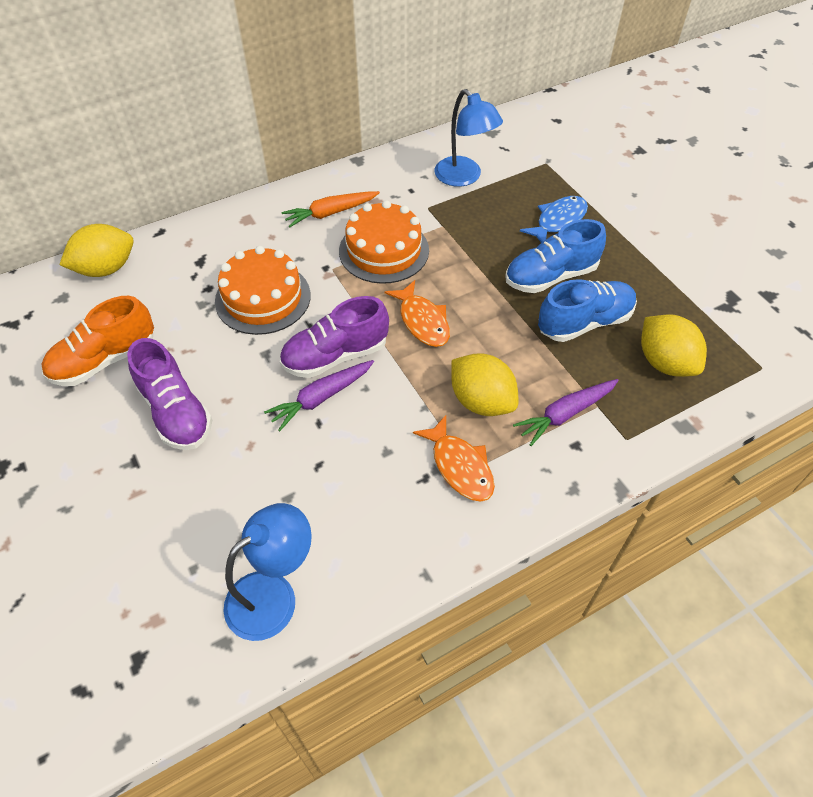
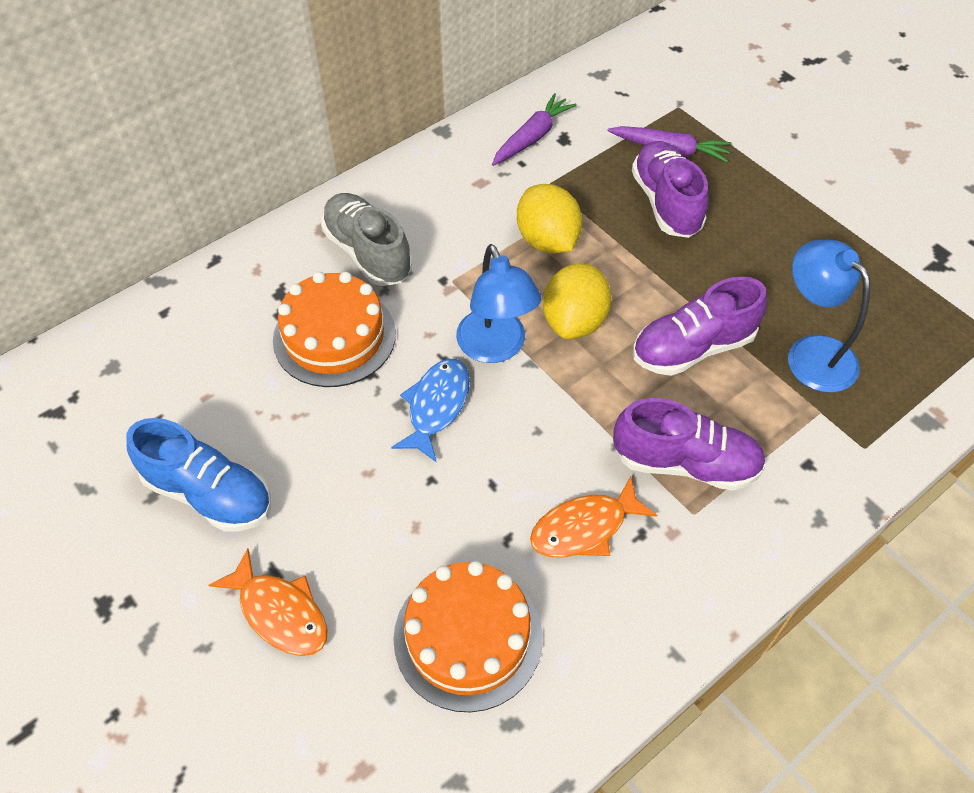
blue shoe: 2 -> 1
grey shoe: 0 -> 1
orange carrot: 1 -> 0
orange shoe: 1 -> 0
purple shoe: 2 -> 3
yellow lemon: 3 -> 2

